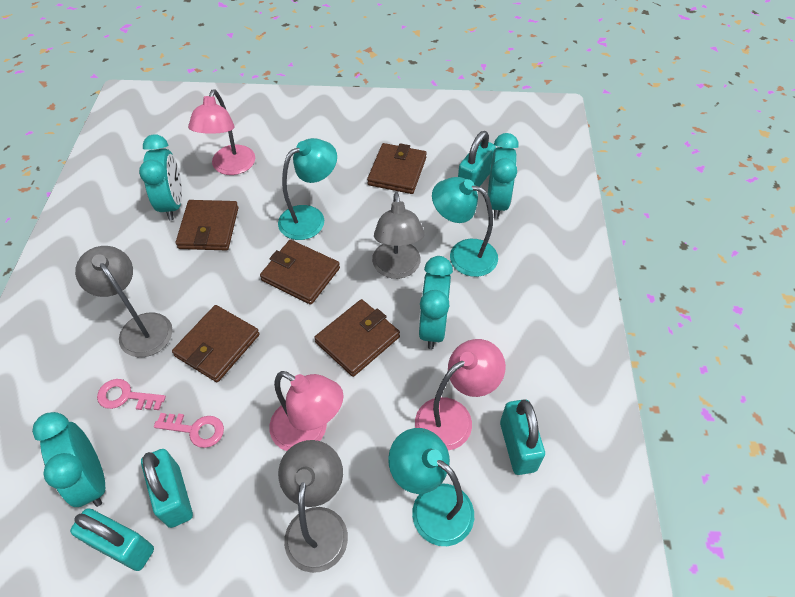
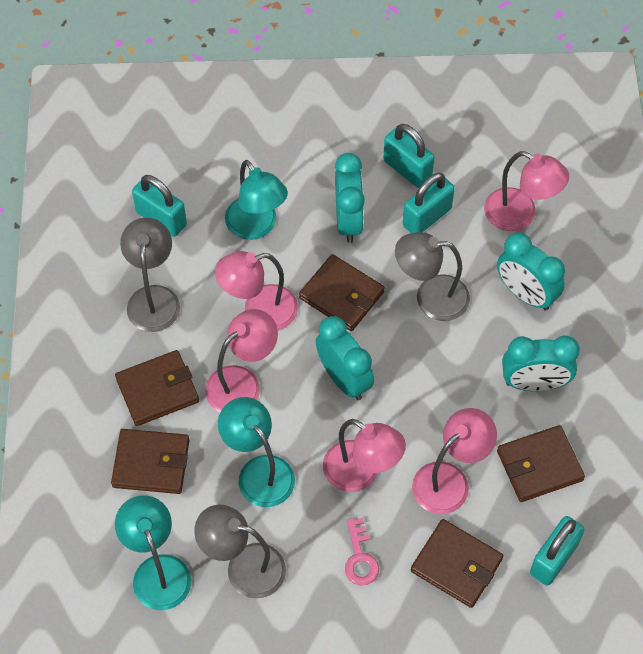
pink key: 2 -> 1
pink lamp: 3 -> 5

